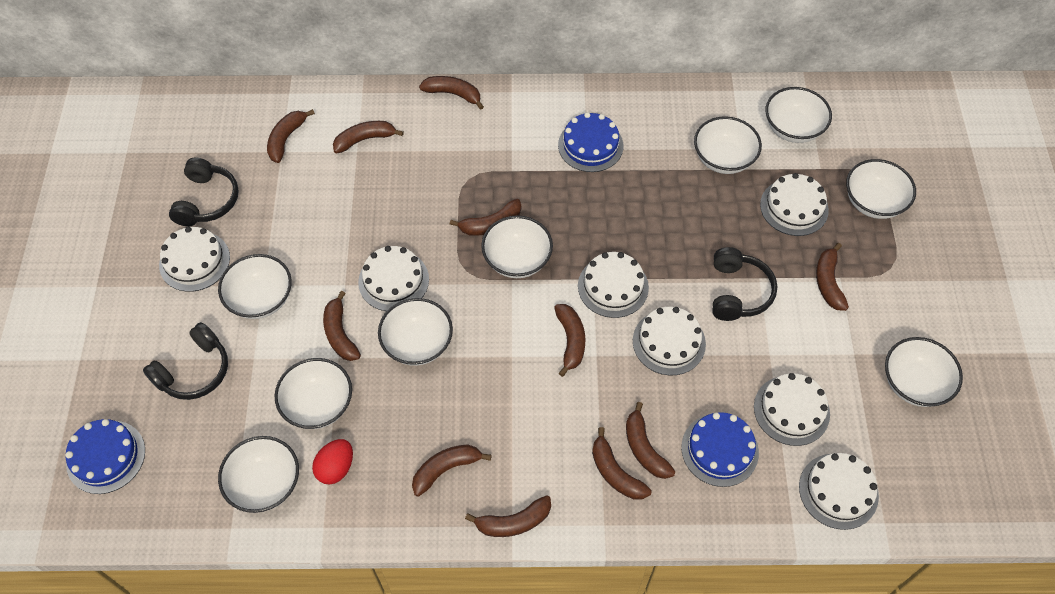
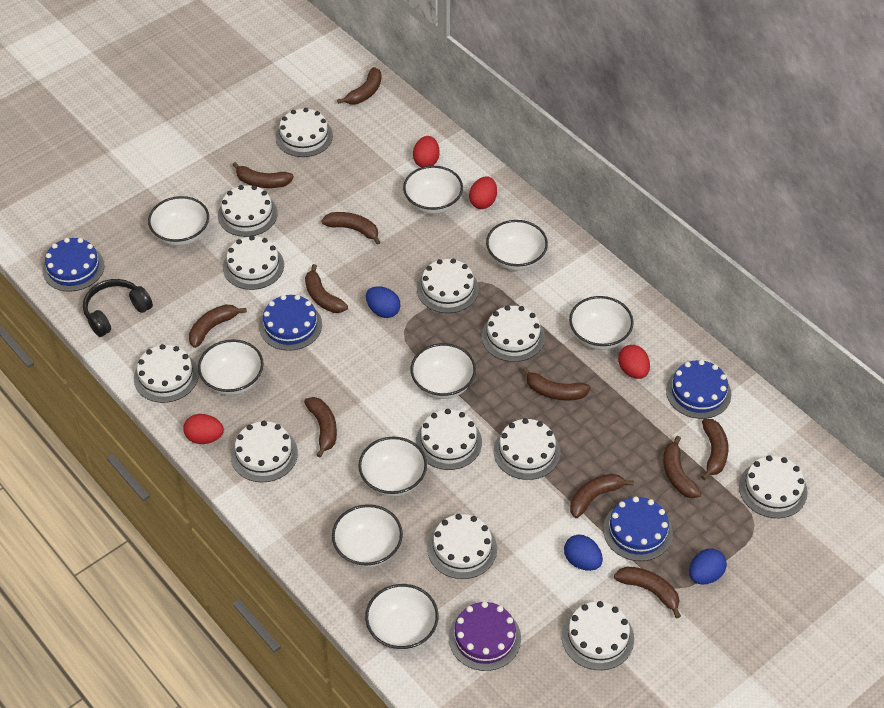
black headphones: 3 -> 1
blue cake: 3 -> 4
blue egg: 0 -> 3
purple cake: 0 -> 1
red egg: 1 -> 4
white cake: 7 -> 12

